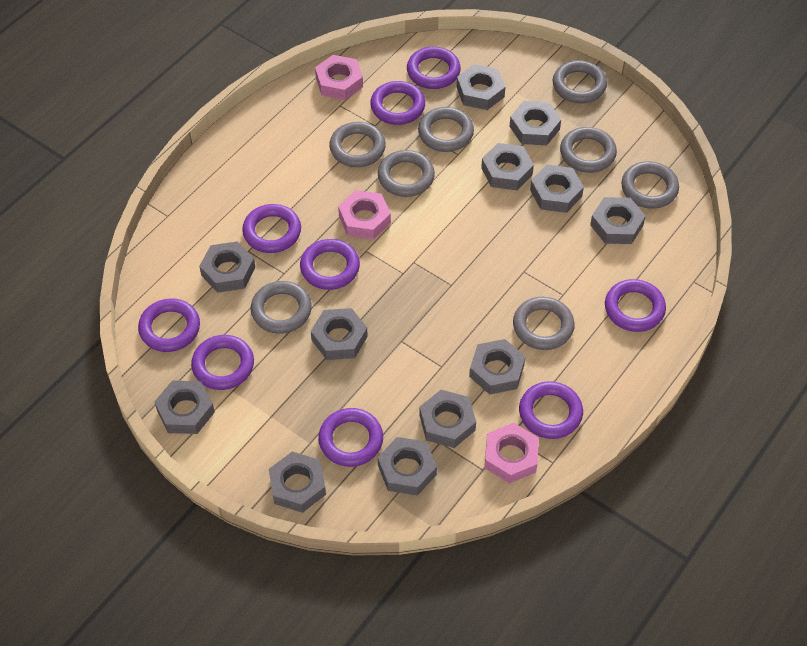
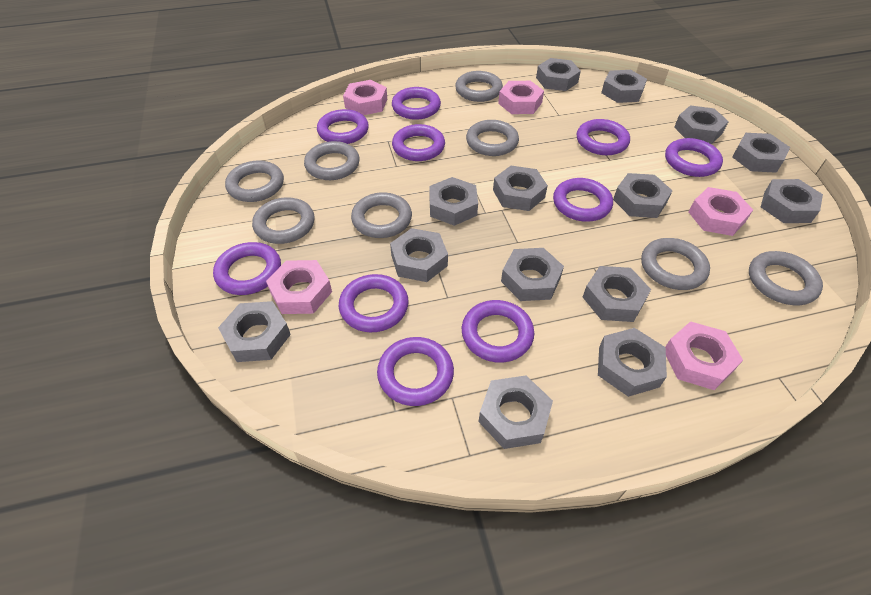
grey nut: 12 -> 14
pink nut: 3 -> 5
purple ring: 9 -> 10

